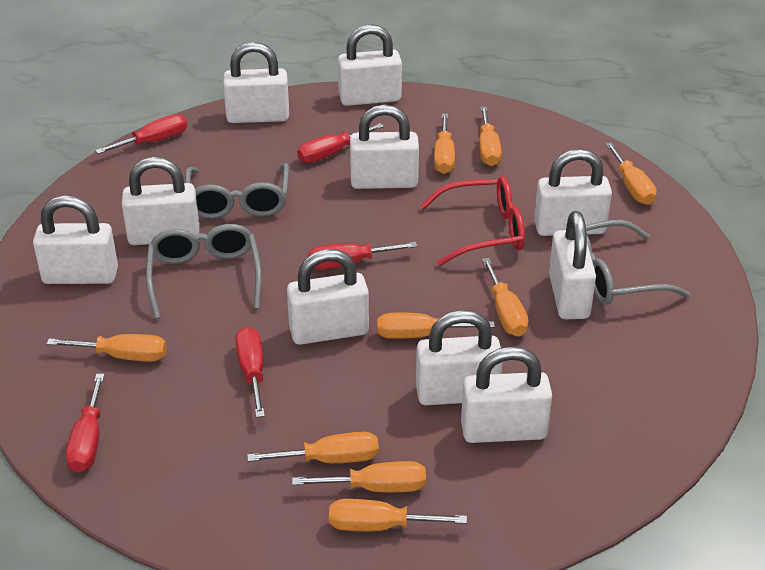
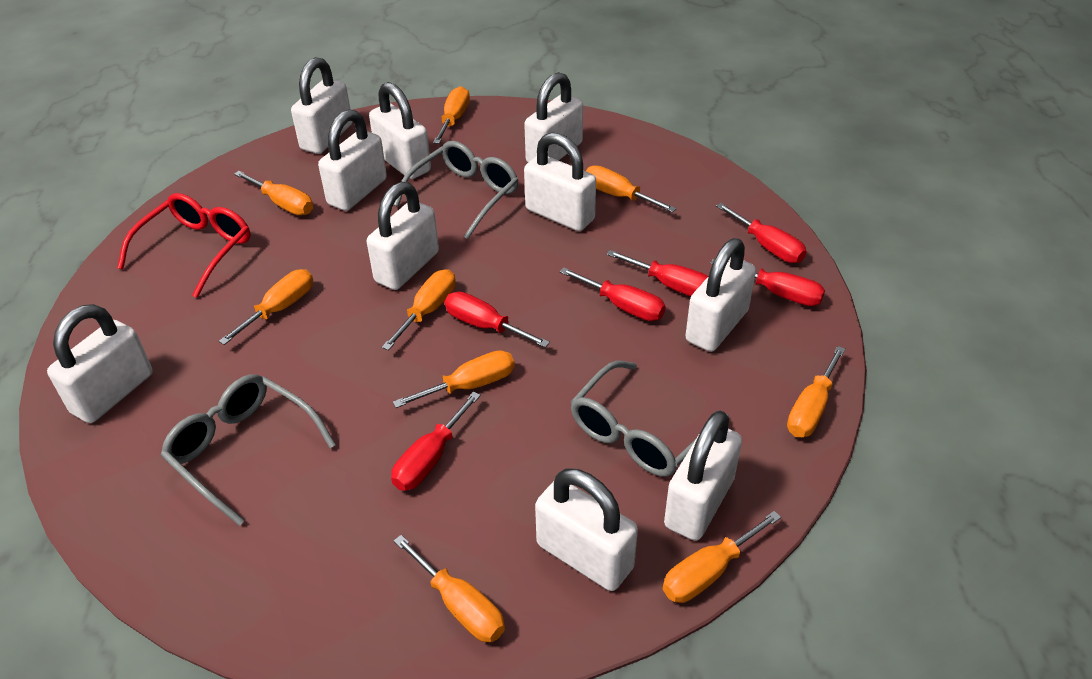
red screwdriver: 5 -> 6

